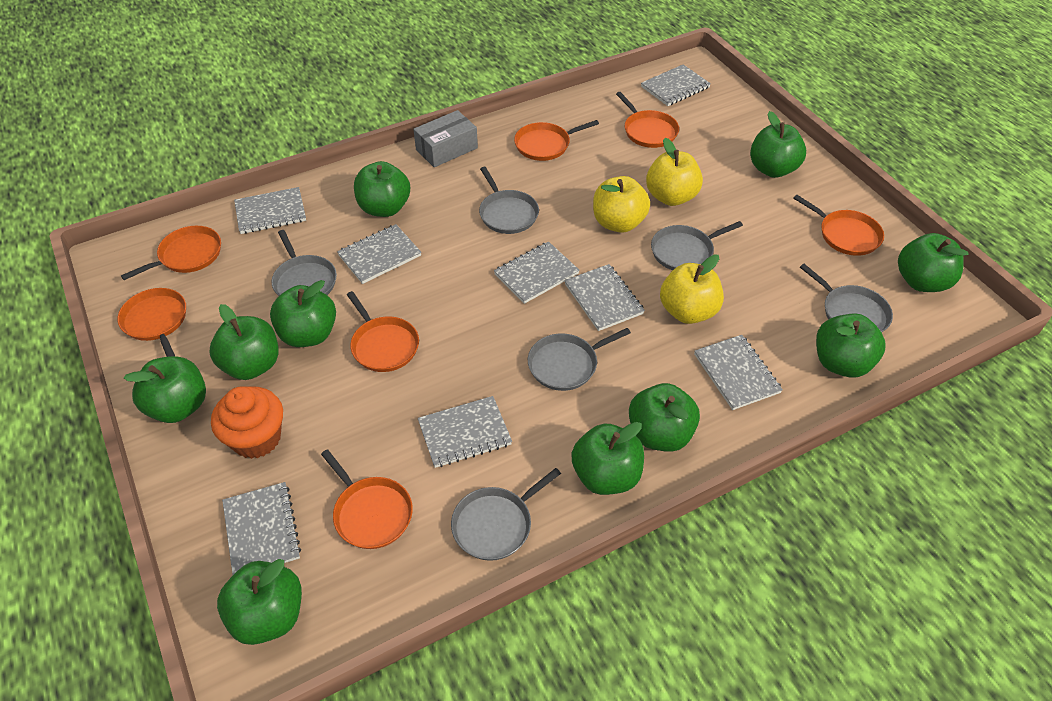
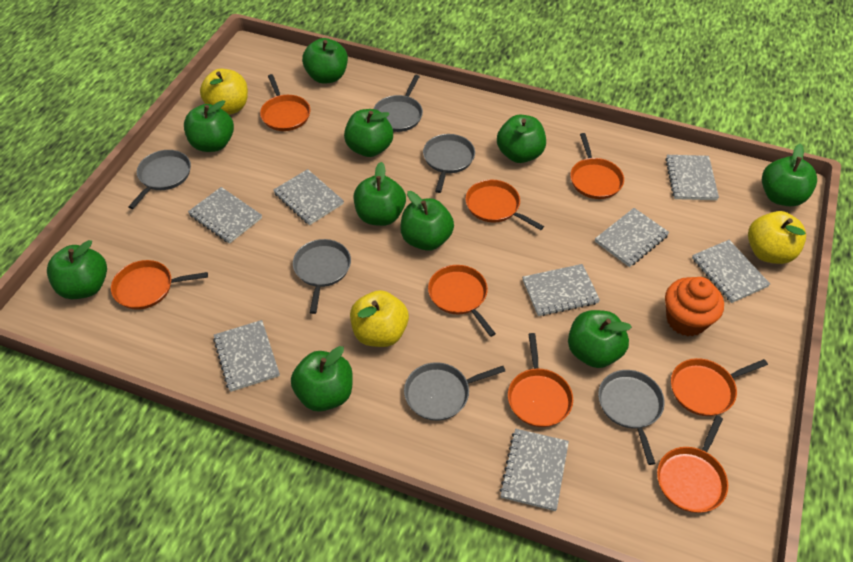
grey box: 1 -> 0
orange pan: 7 -> 8

